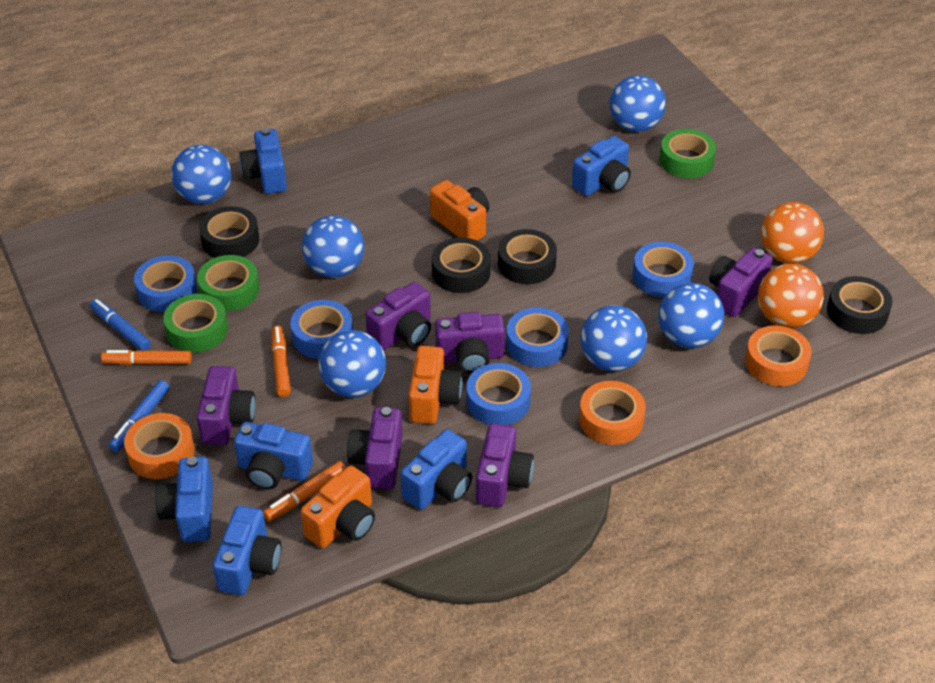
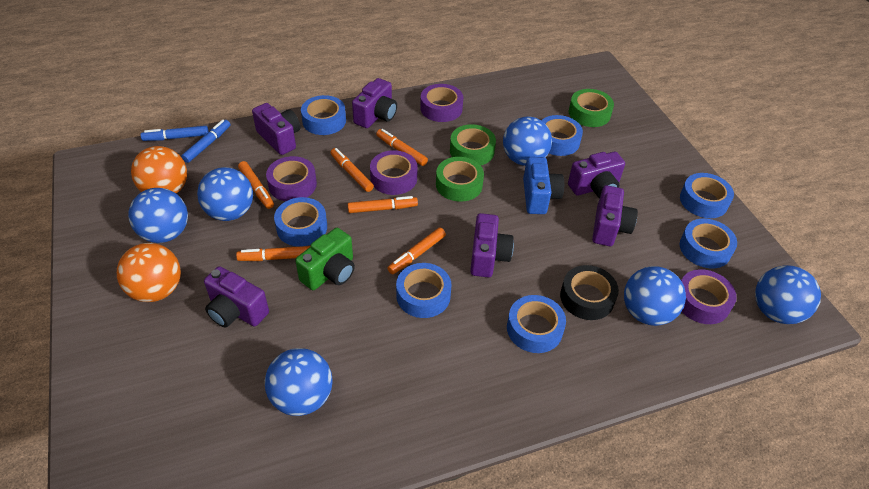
black tape: 4 -> 1
blue camera: 6 -> 1
blue tape: 5 -> 7
green camera: 0 -> 1
orange camera: 3 -> 0
orange marker: 3 -> 6
orange tape: 3 -> 0
purple tape: 0 -> 4

